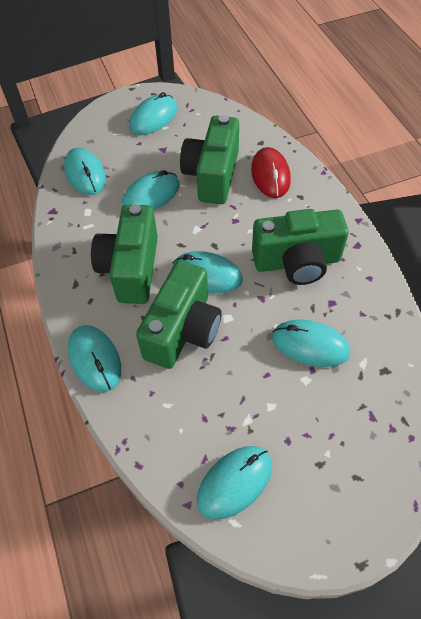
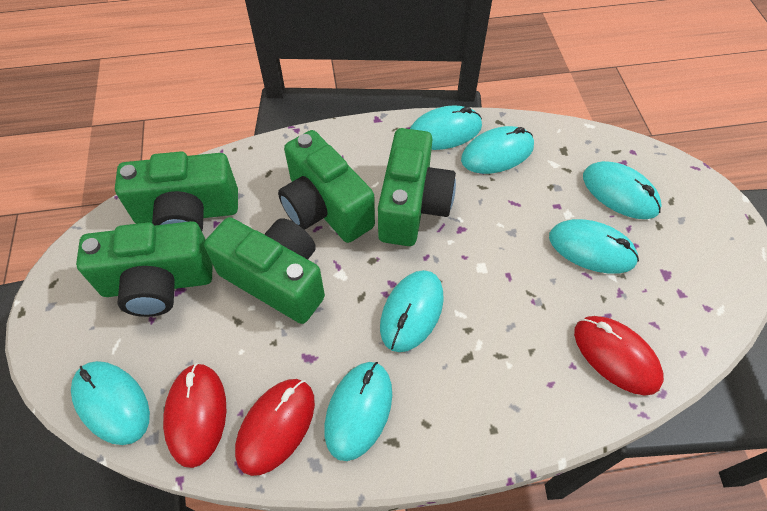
green camera: 4 -> 5
red mouse: 1 -> 3

